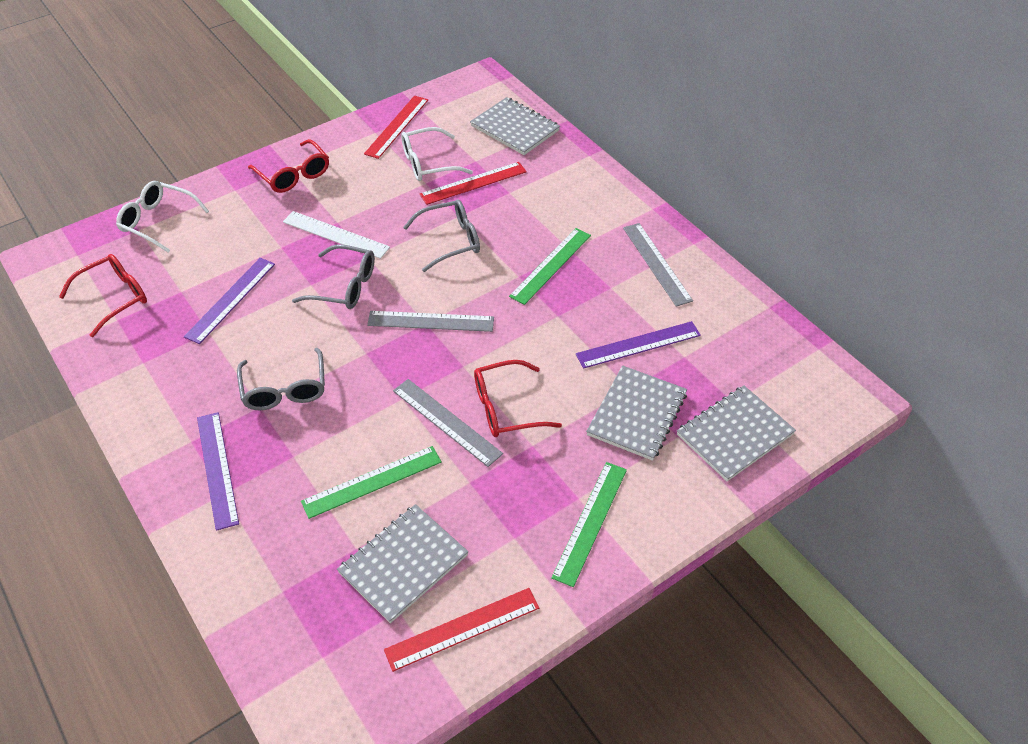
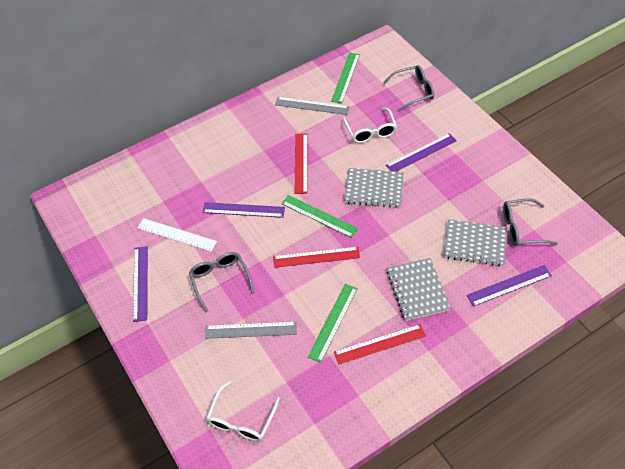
grey notebook: 4 -> 3
grey ruler: 3 -> 2
purple ruler: 3 -> 4
red glasses: 3 -> 0

